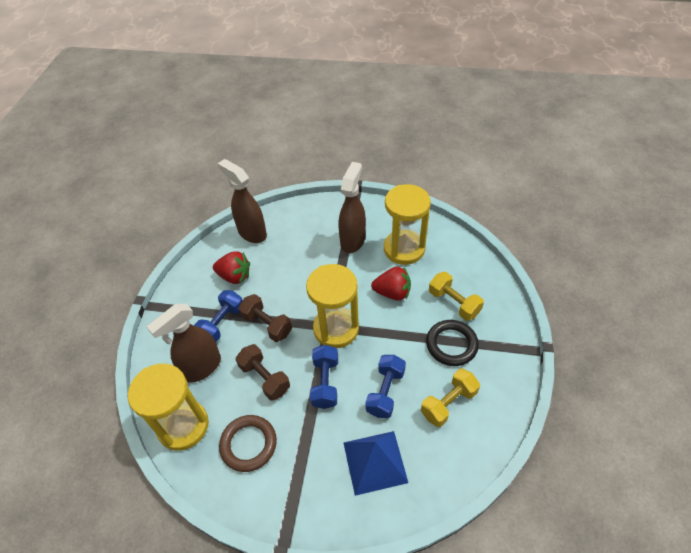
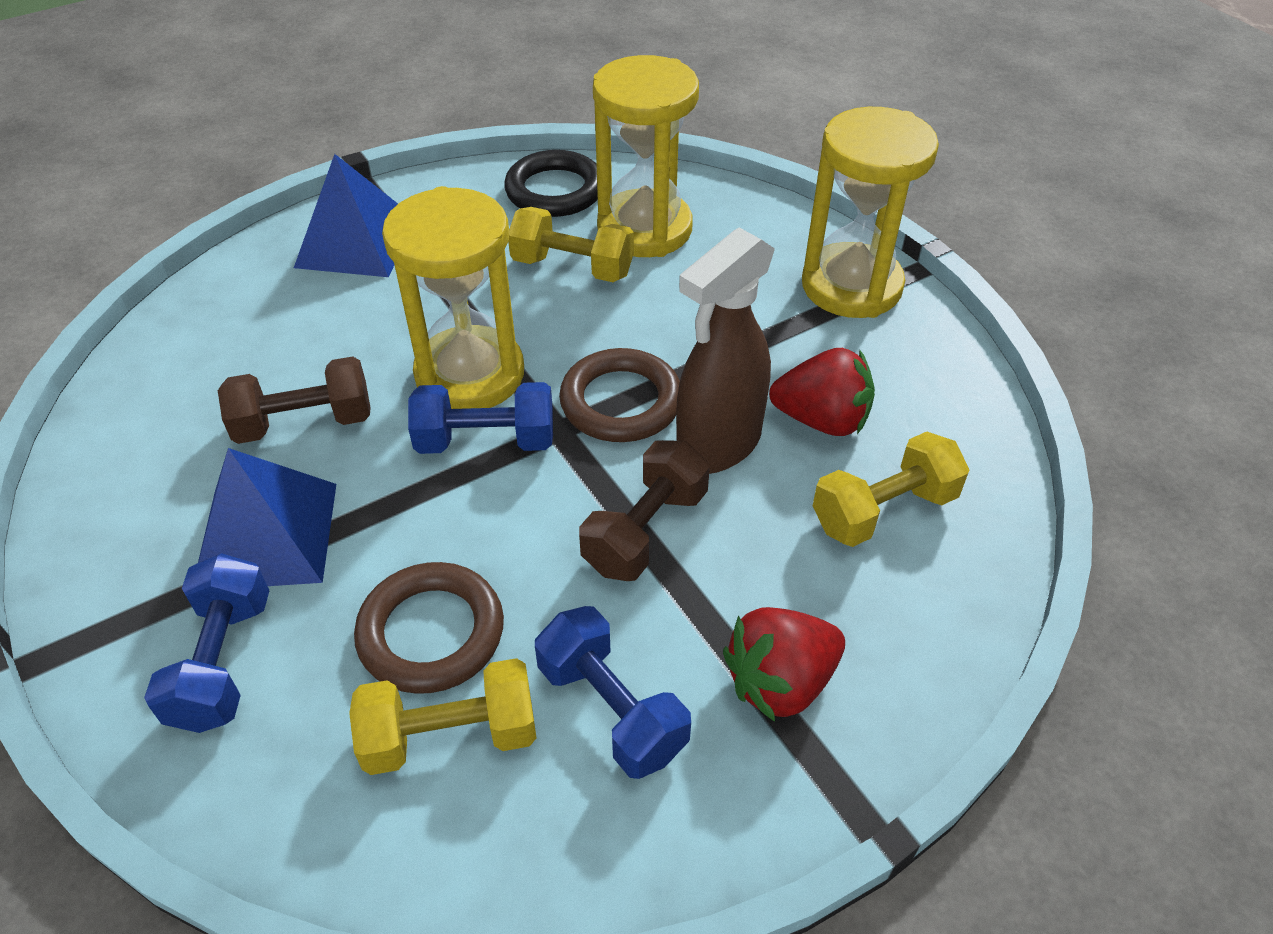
blue pyramid: 1 -> 2
brown ring: 1 -> 2
brown spray bottle: 3 -> 1
yellow dumbbell: 2 -> 3

